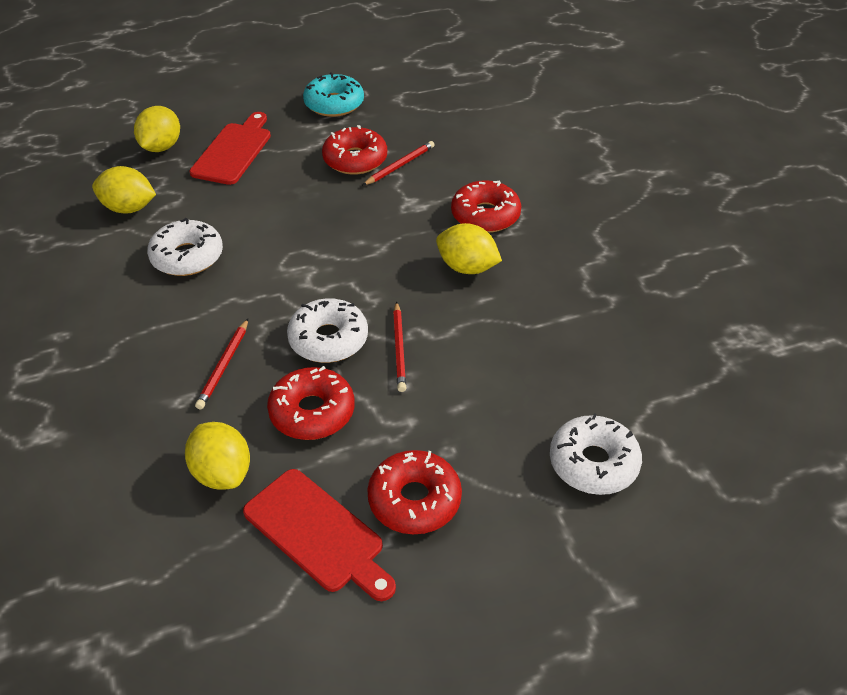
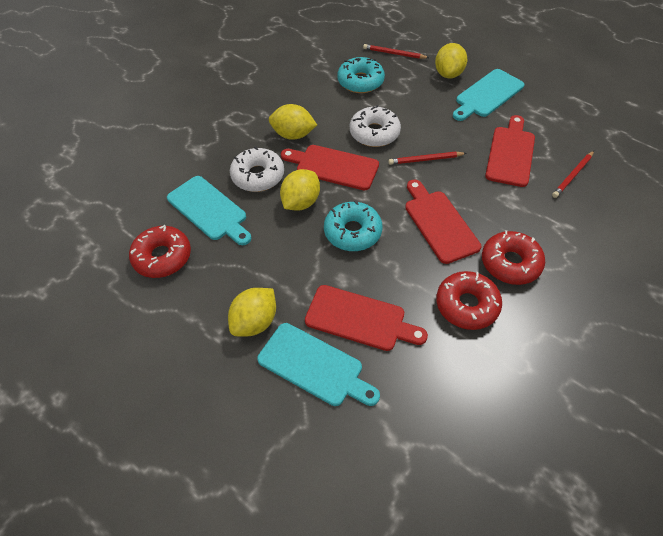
red cutting board: 2 -> 4
red donut: 4 -> 3
turquoise cutting board: 0 -> 3
turquoise donut: 1 -> 2
white donut: 3 -> 2

